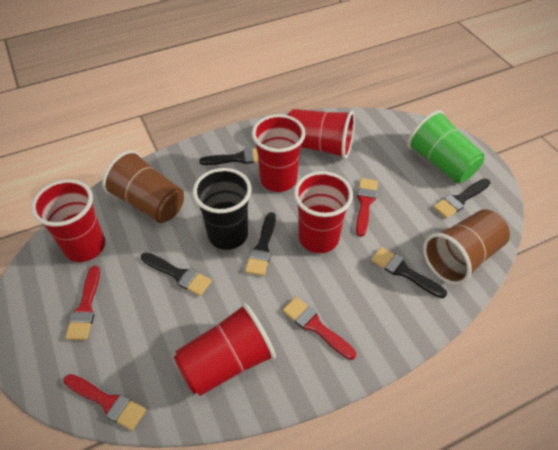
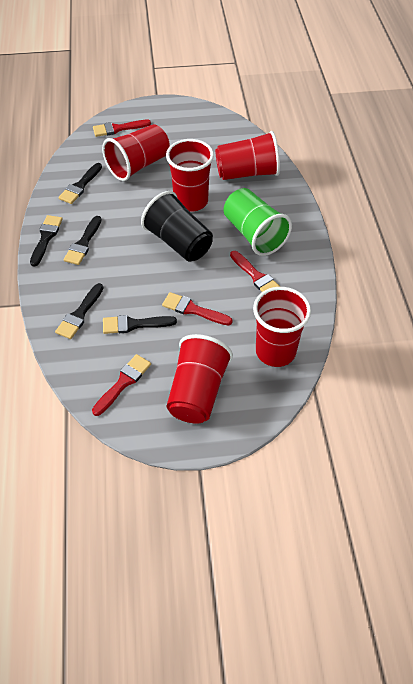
brown cup: 2 -> 0

